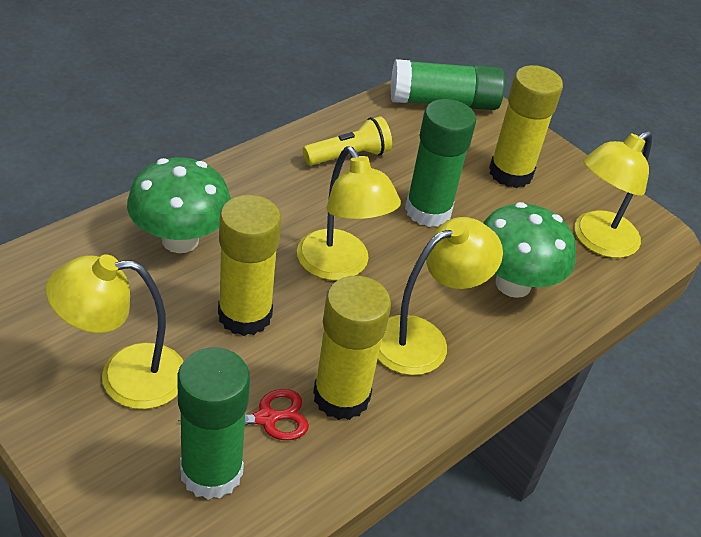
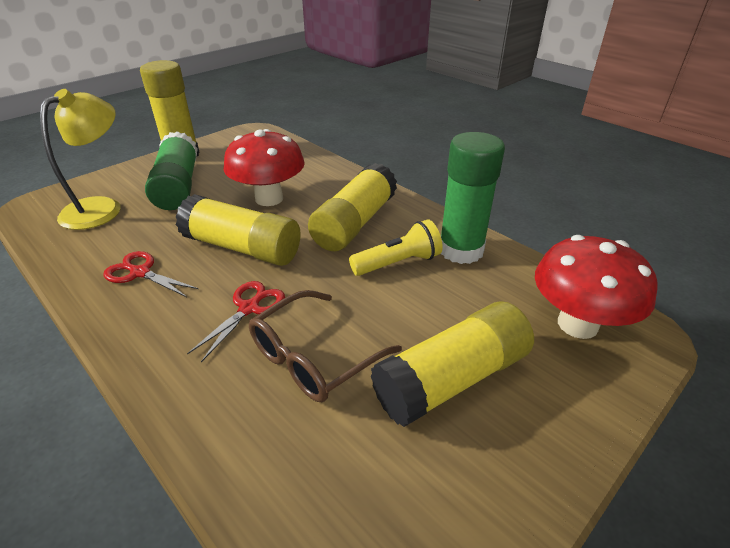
brown glasses: 0 -> 1
green glue stick: 3 -> 2
green mushroom: 2 -> 0
red mushroom: 0 -> 2
red scissors: 1 -> 2
yellow glue stick: 3 -> 4
yellow lamp: 4 -> 1

